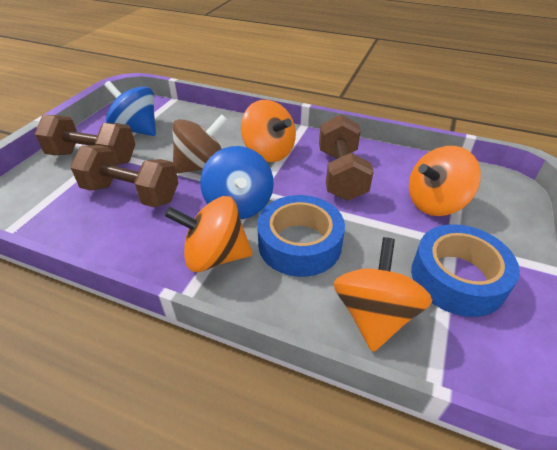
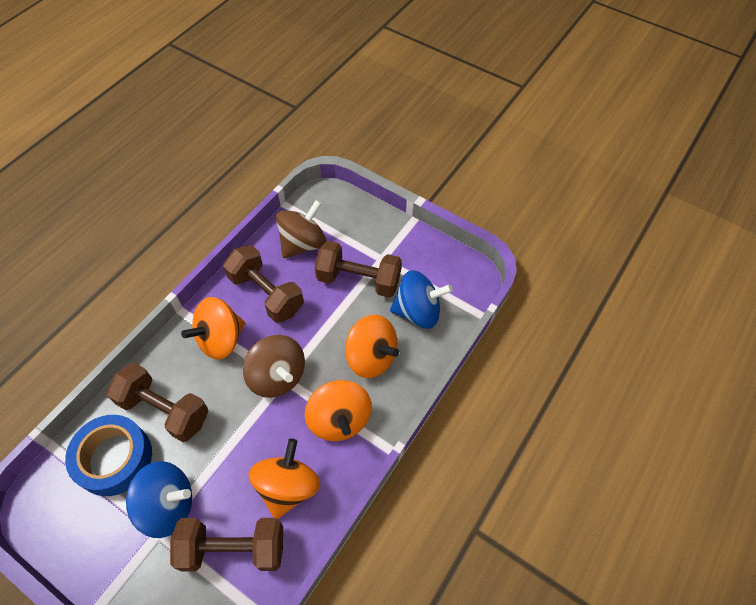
blue tape: 2 -> 1
brown dumbbell: 3 -> 4
brown spinning top: 1 -> 2

